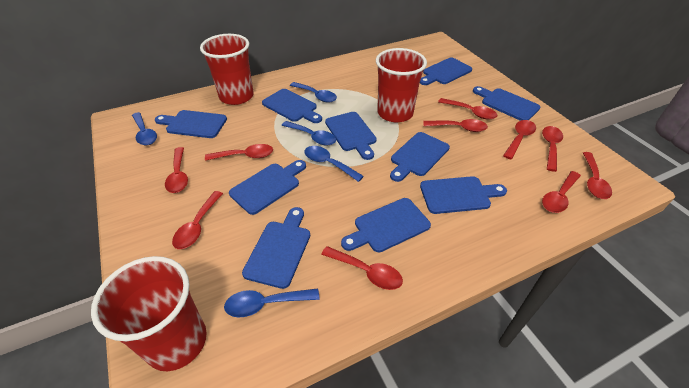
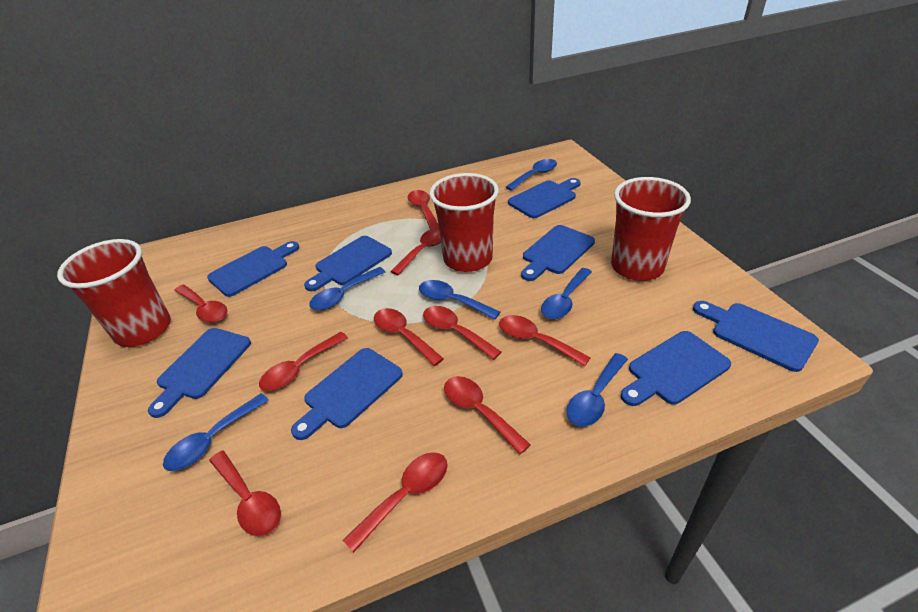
blue cutting board: 10 -> 8
blue spoon: 5 -> 6

